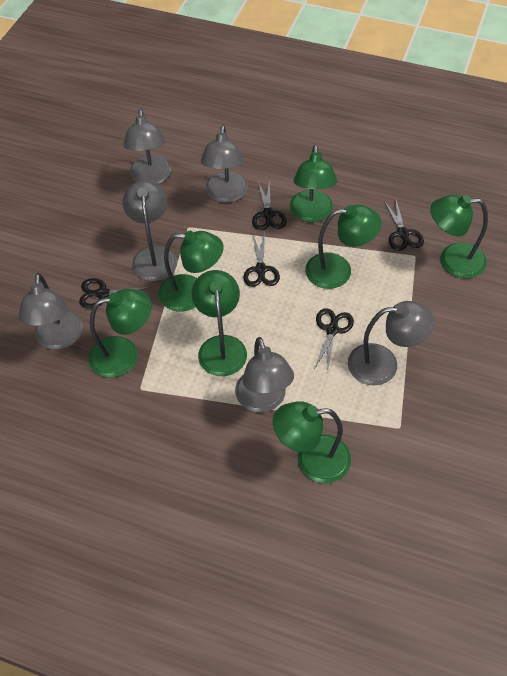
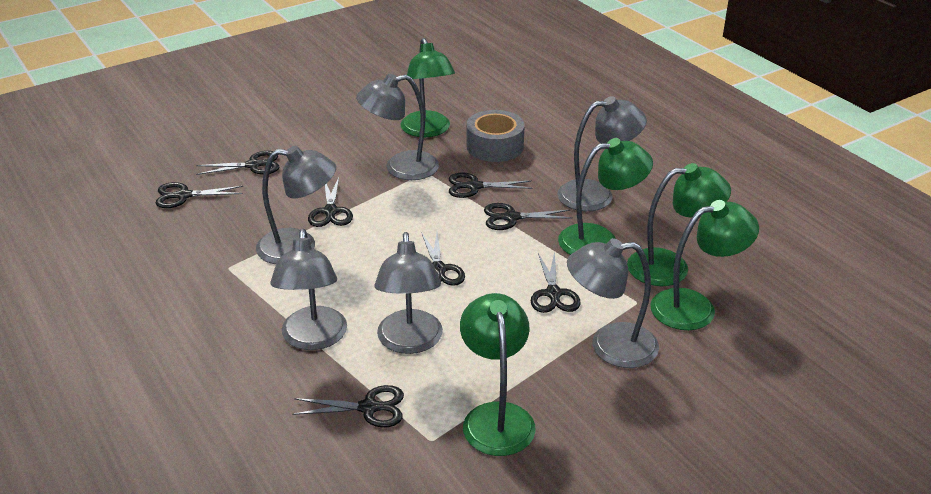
black scissors: 5 -> 8
green lamp: 7 -> 5
grey tape: 0 -> 1

